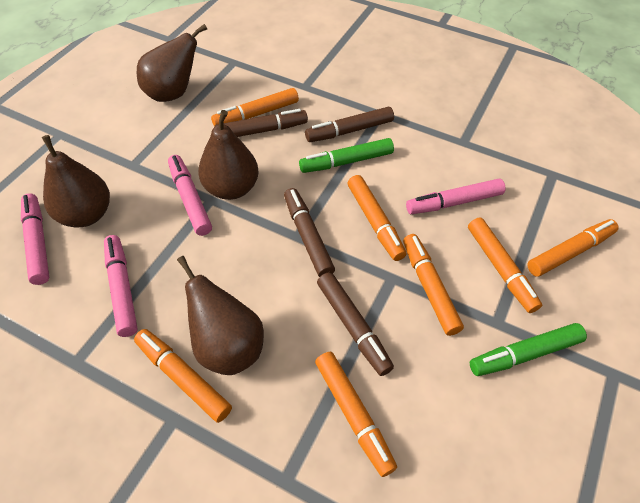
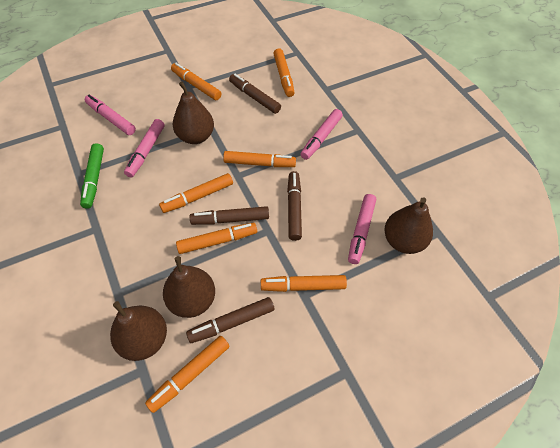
green marker: 2 -> 1

